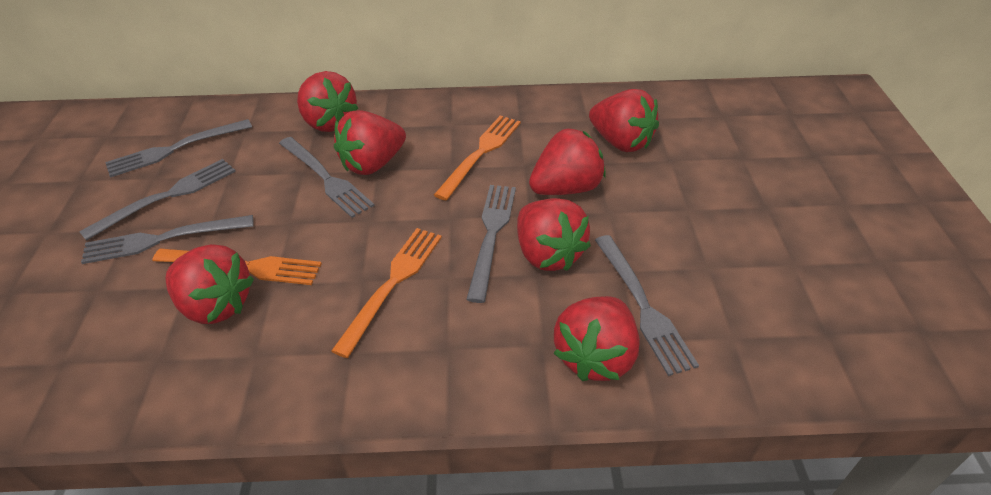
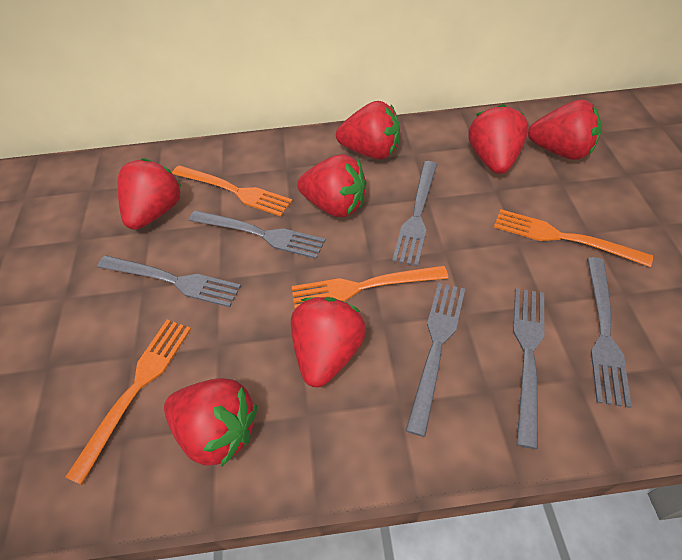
orange fork: 3 -> 4

